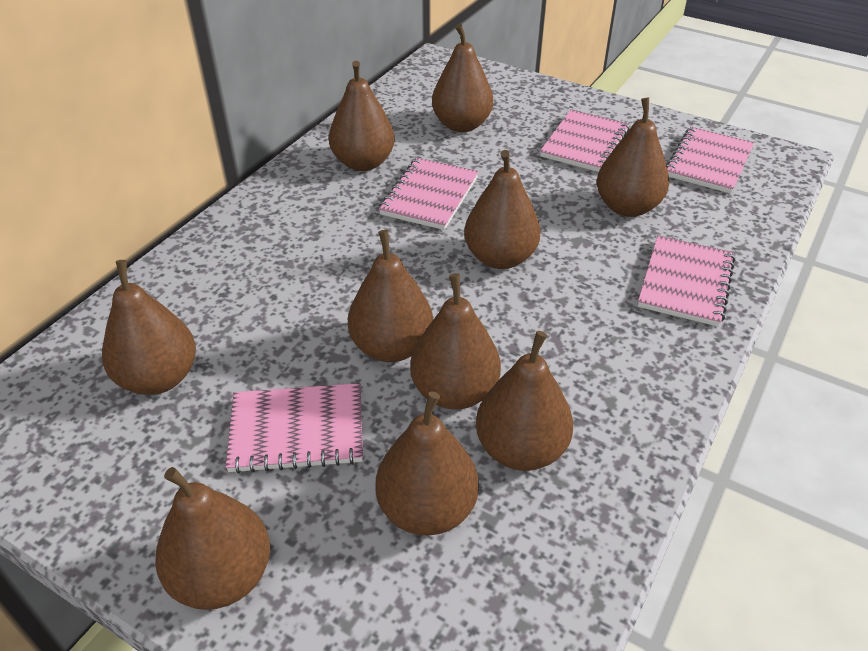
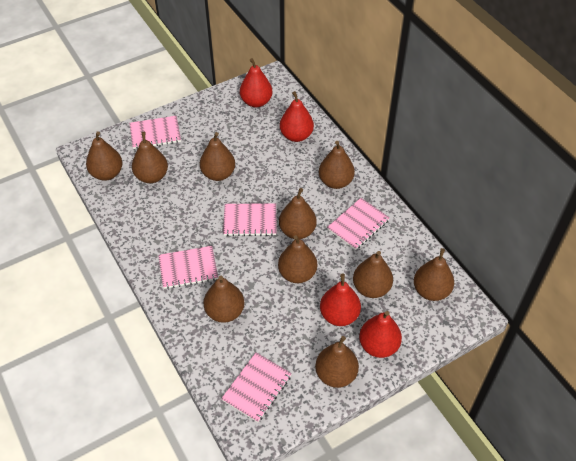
red pear: 0 -> 4

